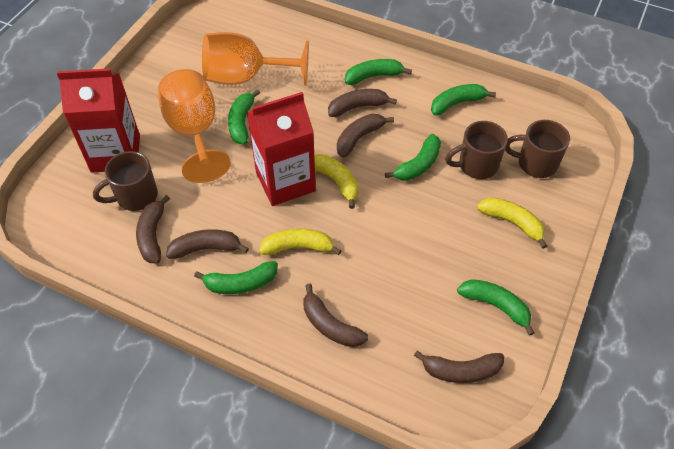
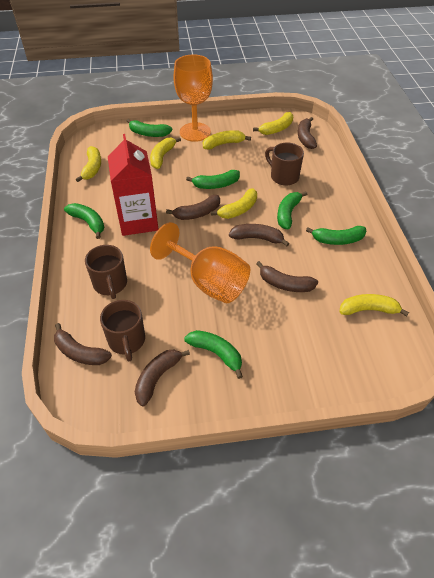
red carton: 2 -> 1
yellow banana: 3 -> 6

